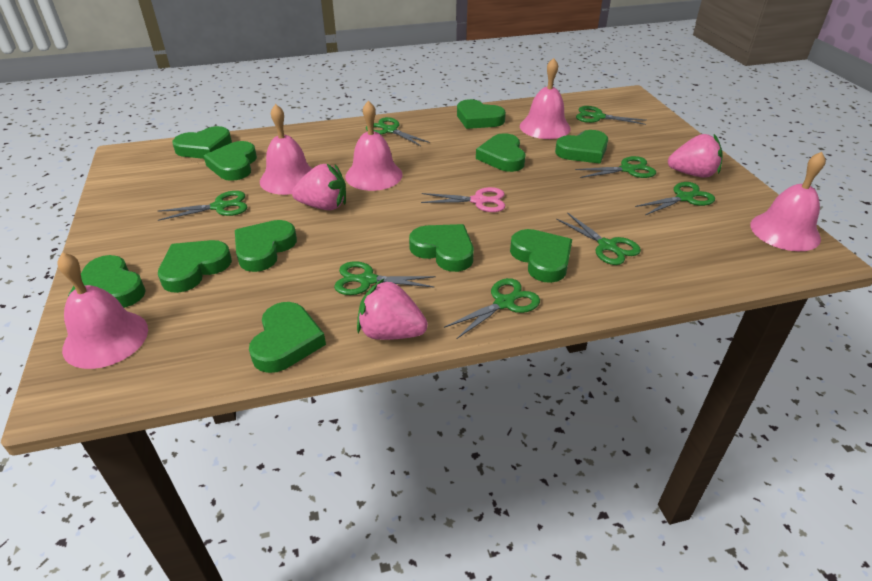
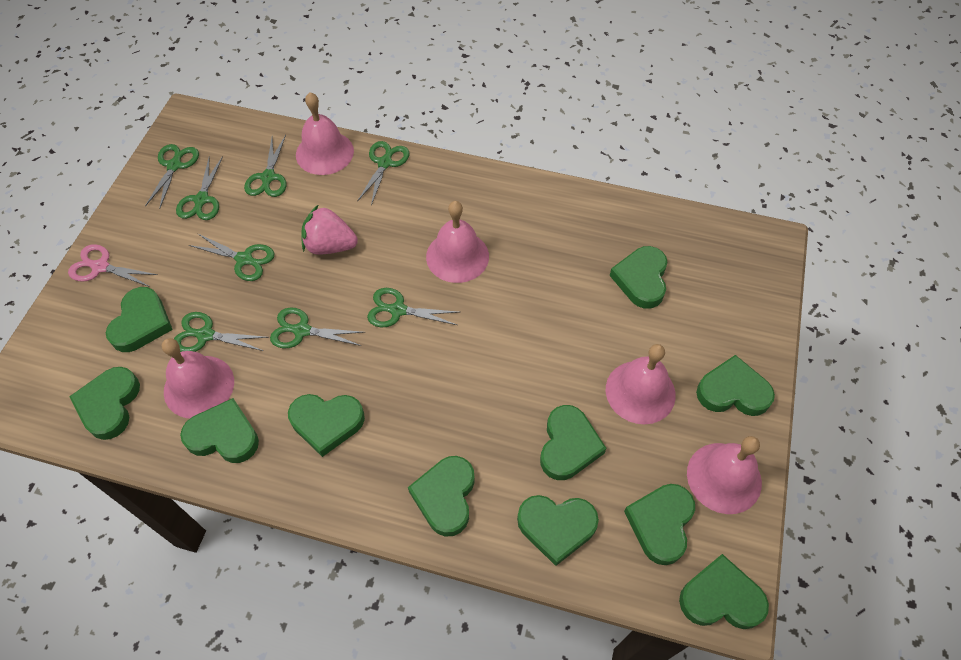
pink strawberry: 3 -> 1

